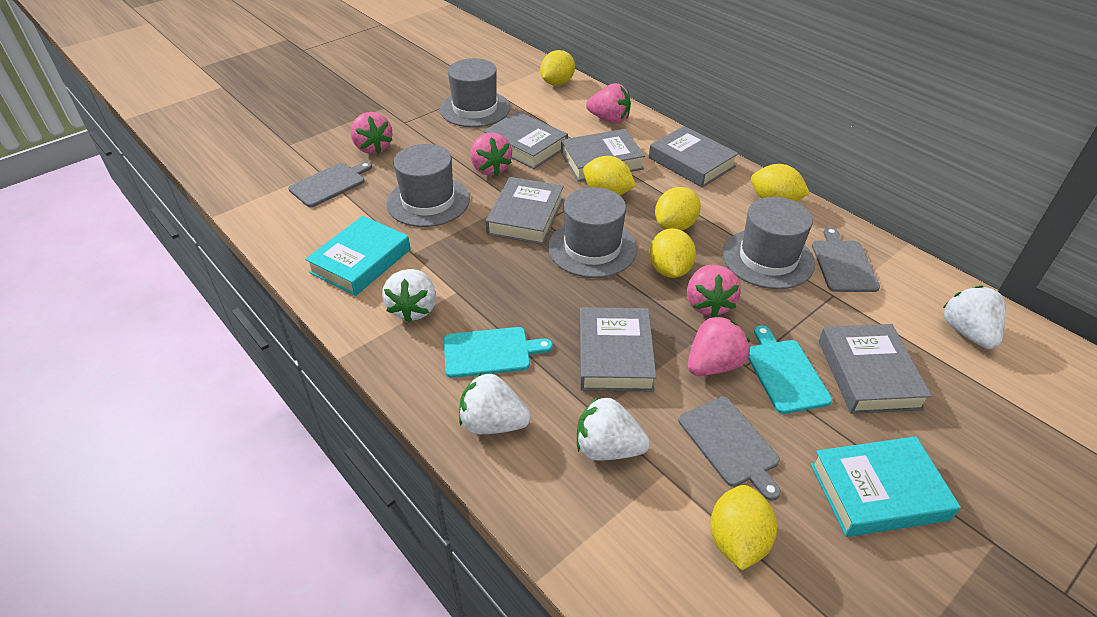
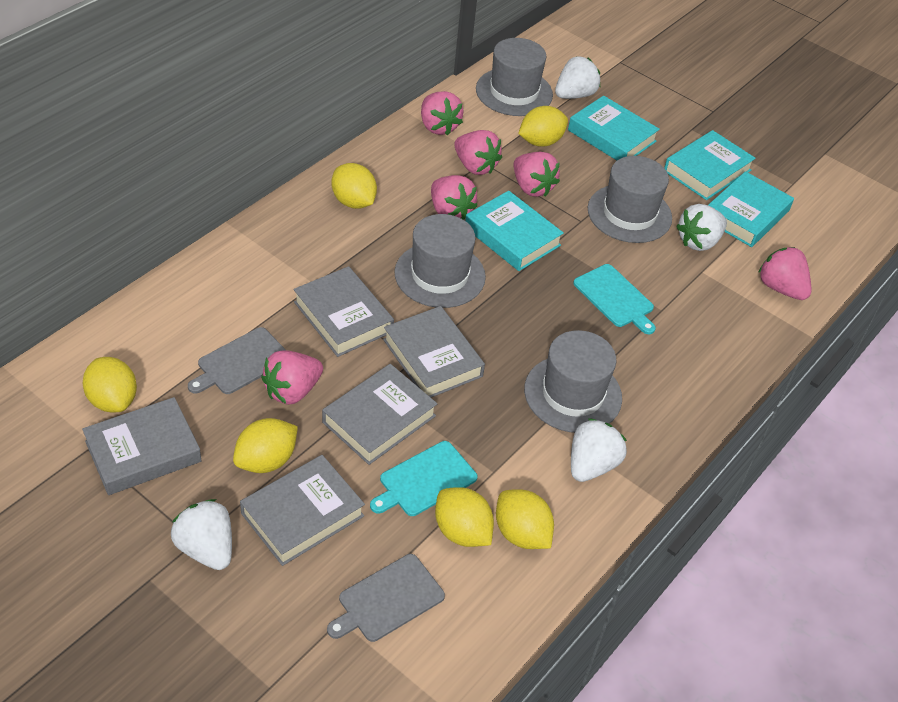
grey book: 6 -> 5
grey cutting board: 3 -> 2
pink strawberry: 5 -> 6
turquoise book: 2 -> 4

